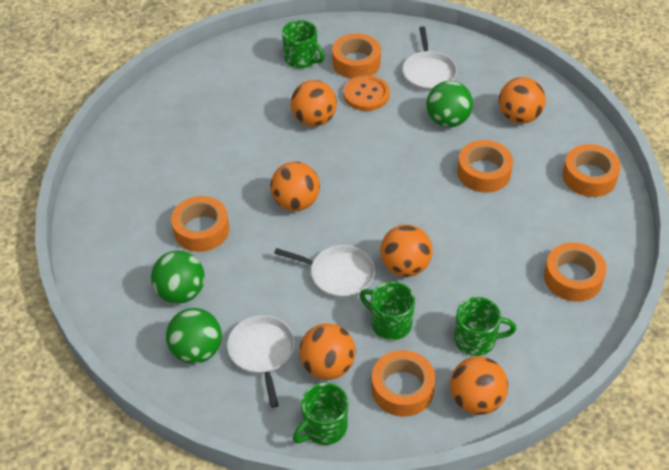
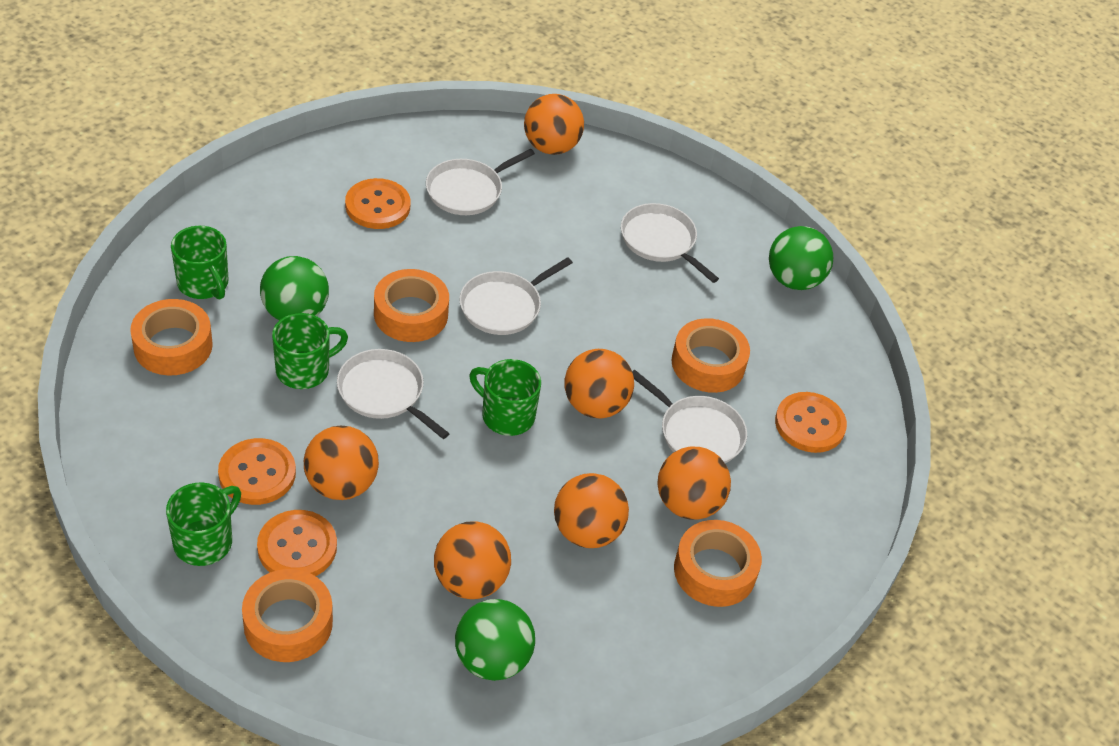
orange button: 1 -> 4
orange tape: 6 -> 5
white pan: 3 -> 5

